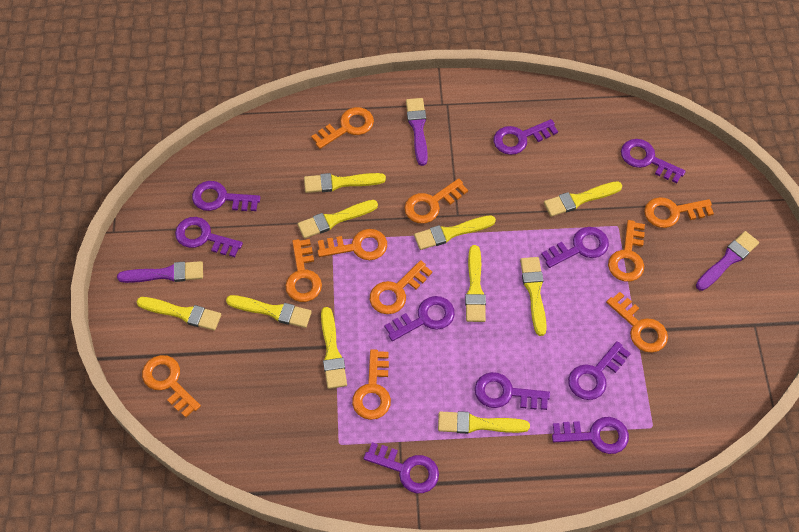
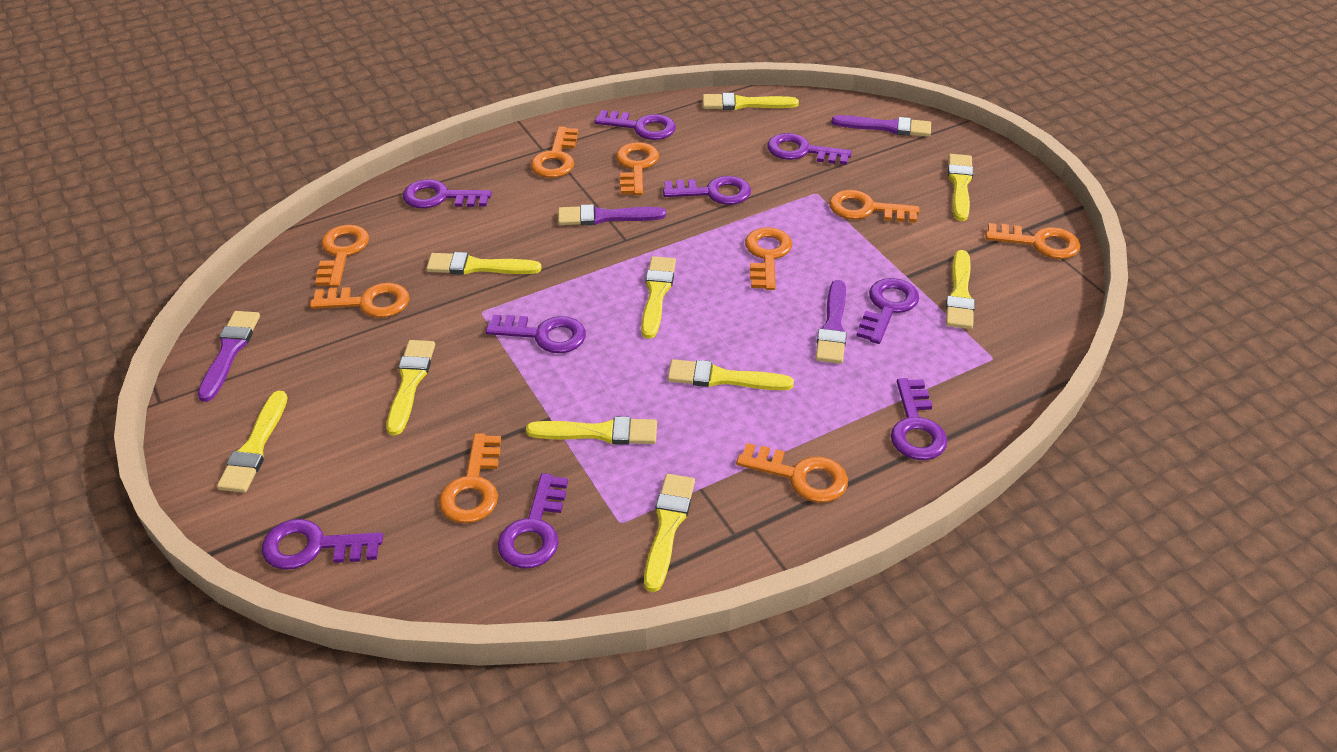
orange key: 10 -> 9
purple brush: 3 -> 4
purple key: 10 -> 9

